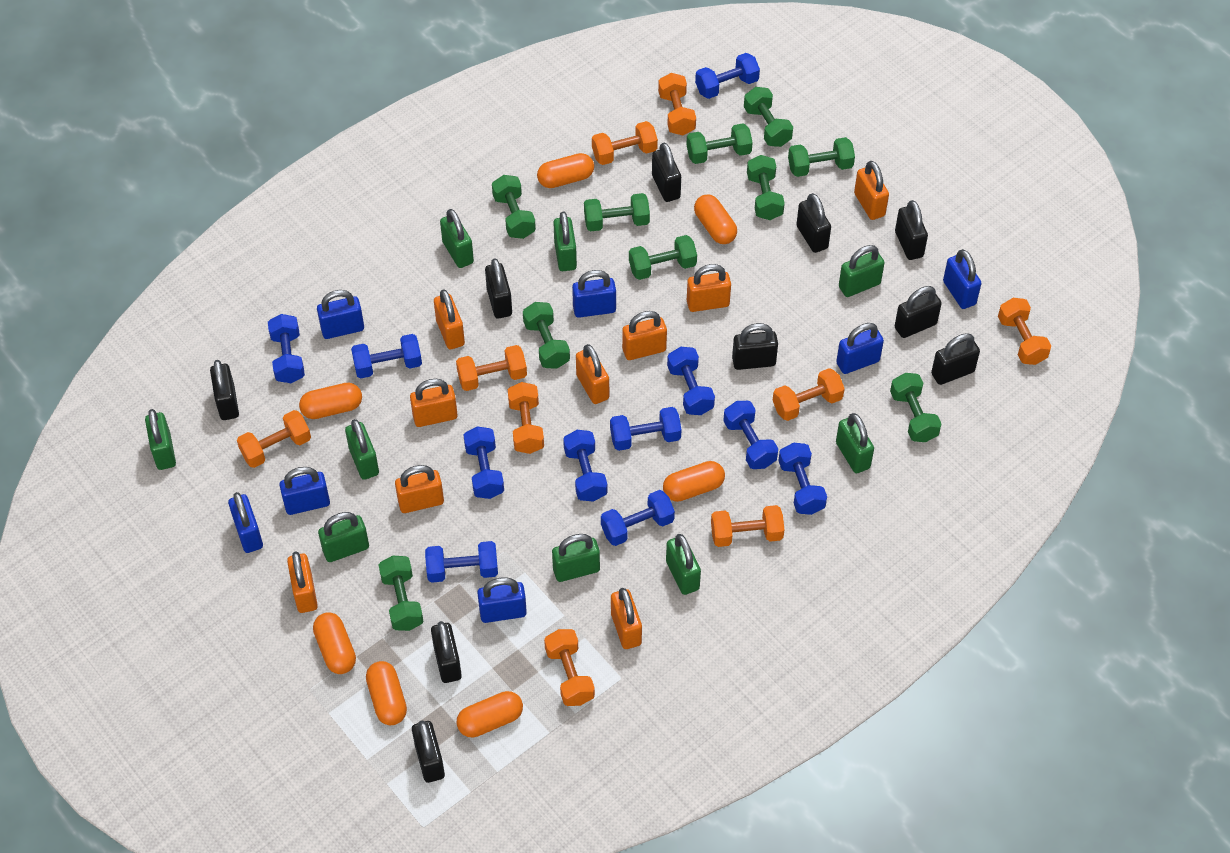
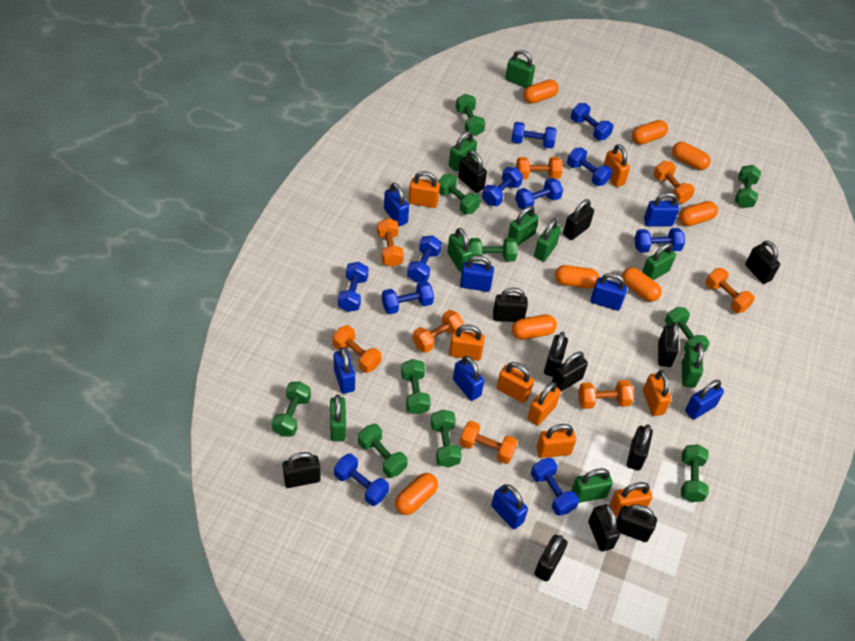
black padlock: 10 -> 12
blue padlock: 7 -> 8
orange capsule: 7 -> 8
orange dumbbell: 9 -> 8
orange padlock: 9 -> 8

